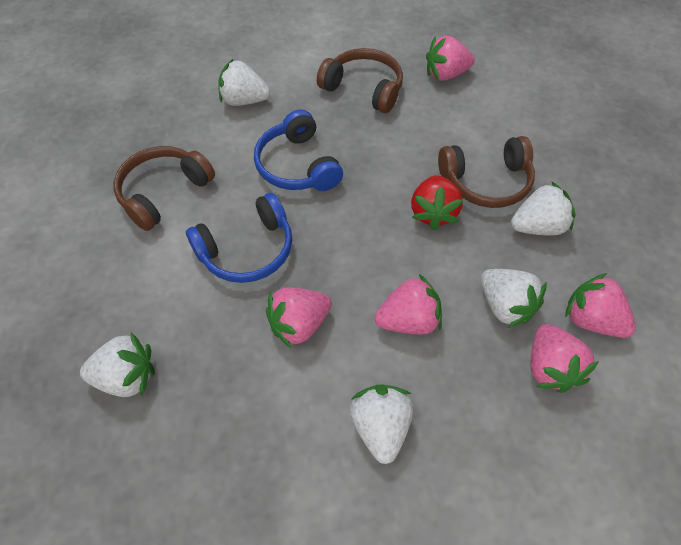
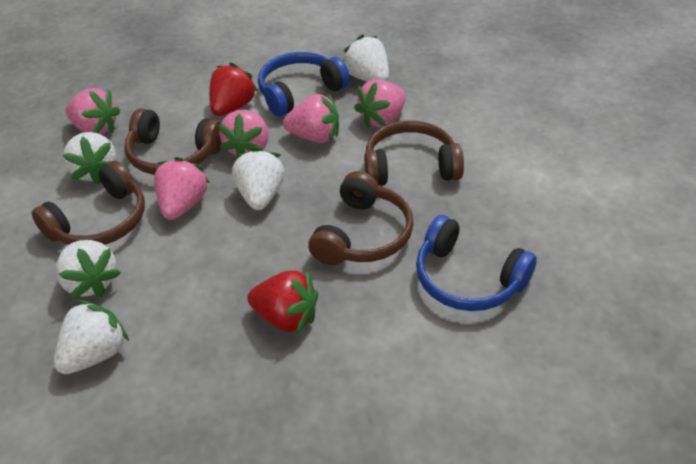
brown headphones: 3 -> 4
red strawberry: 1 -> 2

